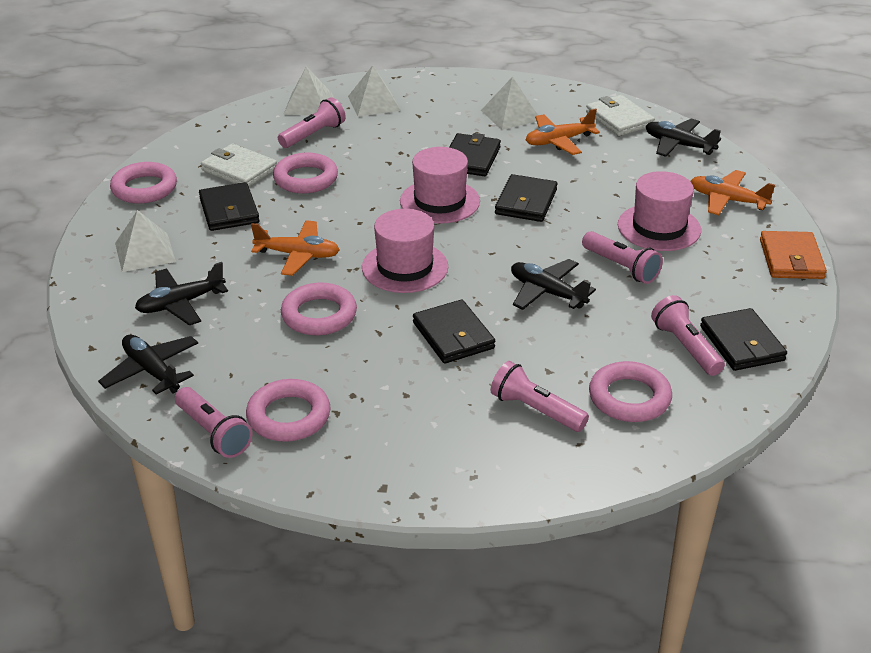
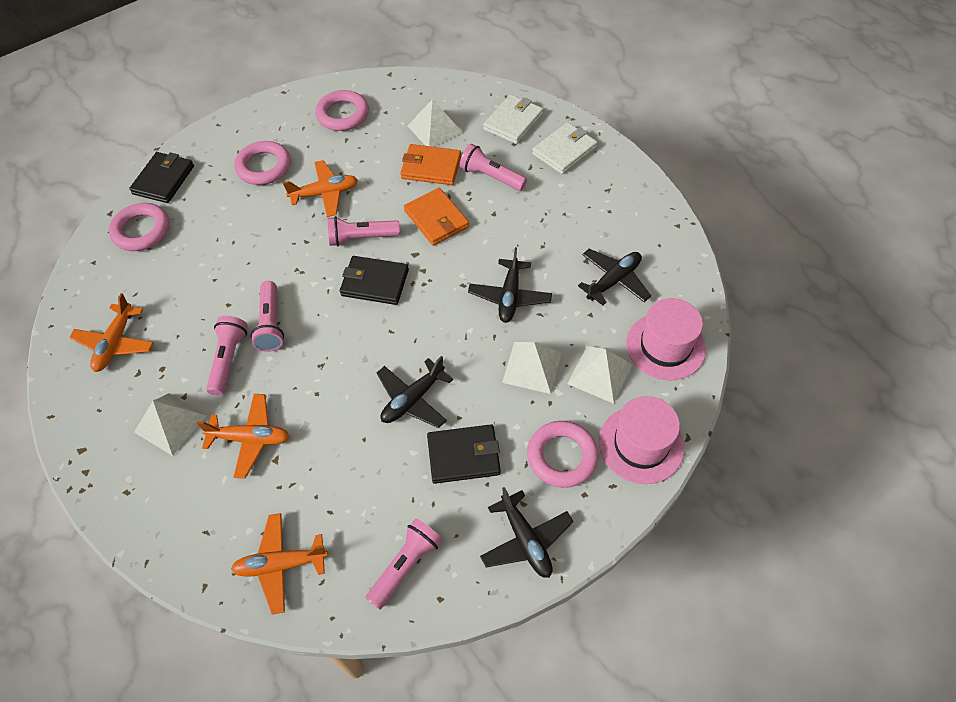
black wallet: 5 -> 3
orange plane: 3 -> 4
orange wallet: 1 -> 2
pink hat: 3 -> 2
pink ring: 5 -> 4

